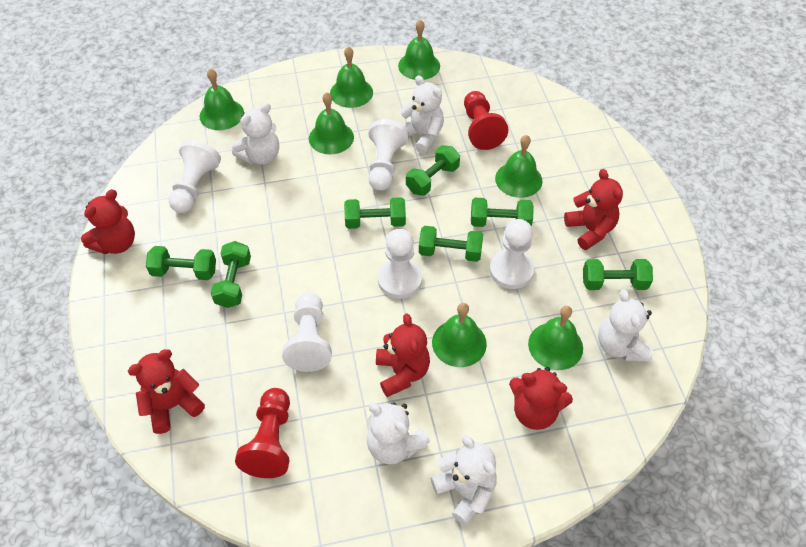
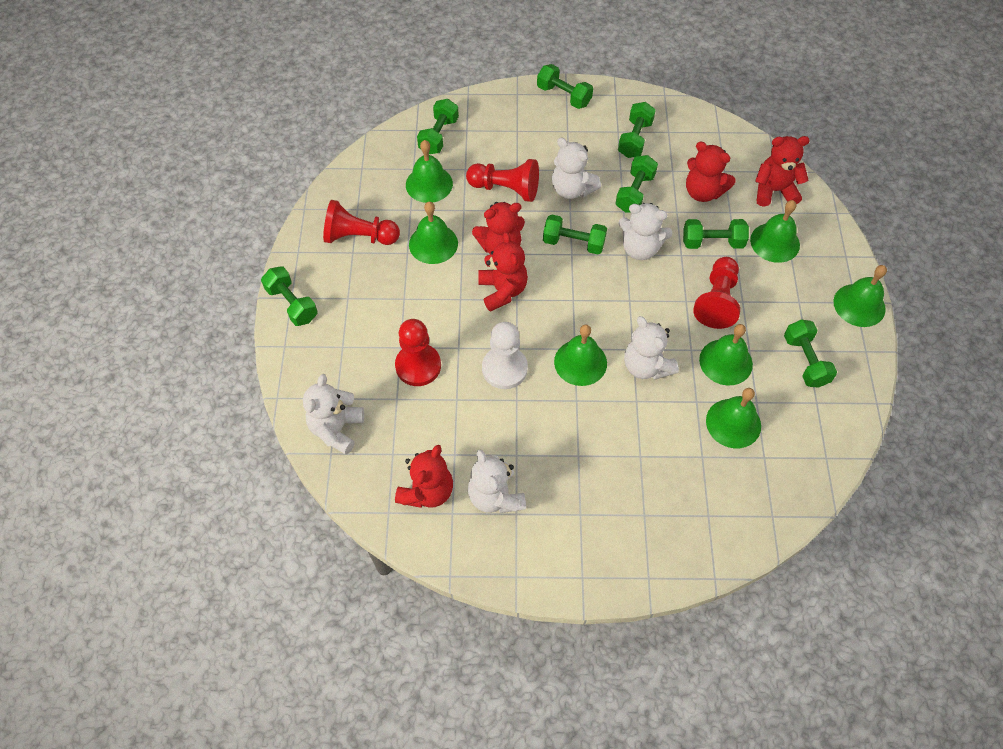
green dumbbell: 7 -> 8
red pawn: 2 -> 4
white pawn: 5 -> 1

